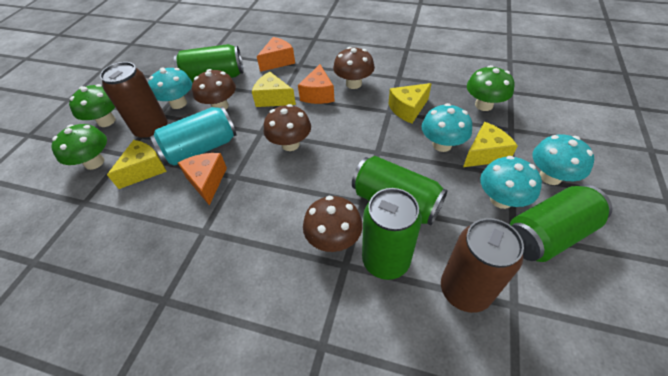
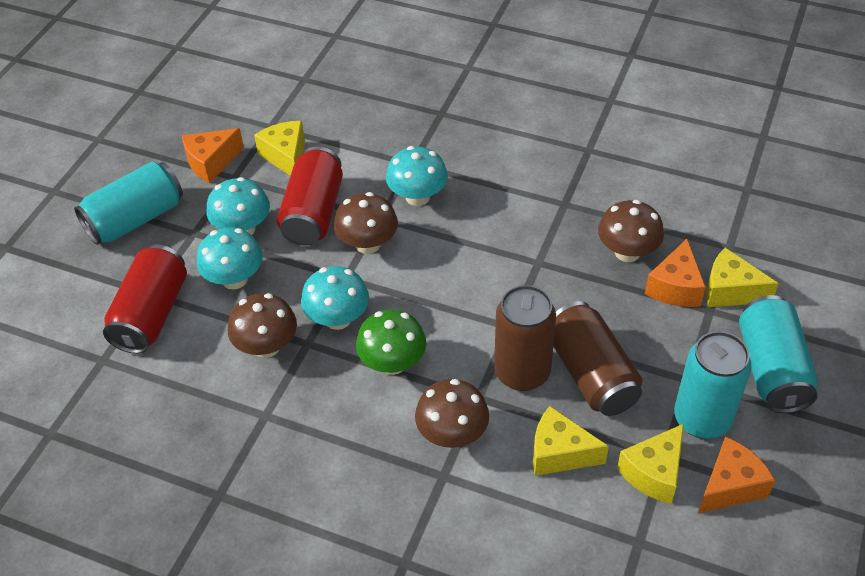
green can: 4 -> 0
green mushroom: 3 -> 1
red can: 0 -> 2
turquoise can: 1 -> 3

